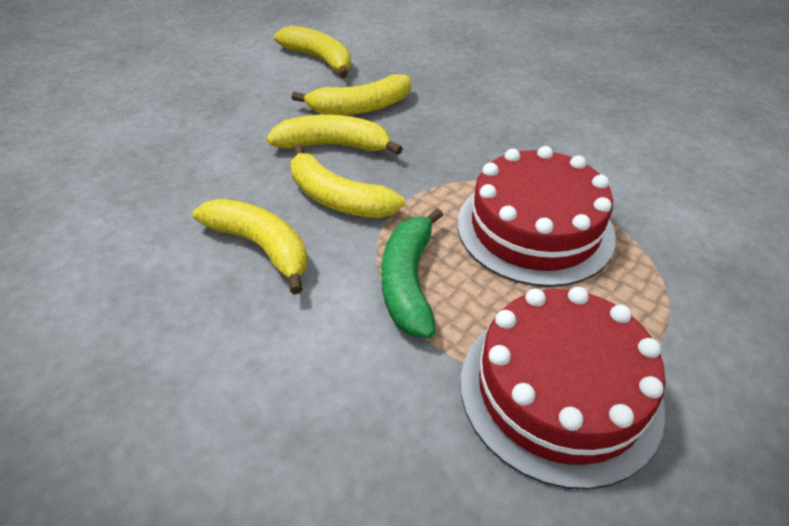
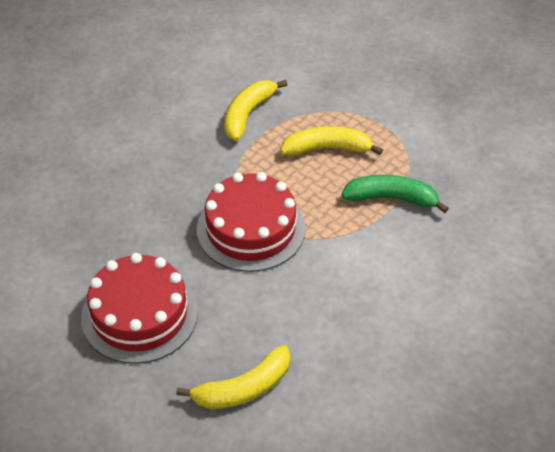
yellow banana: 5 -> 3

